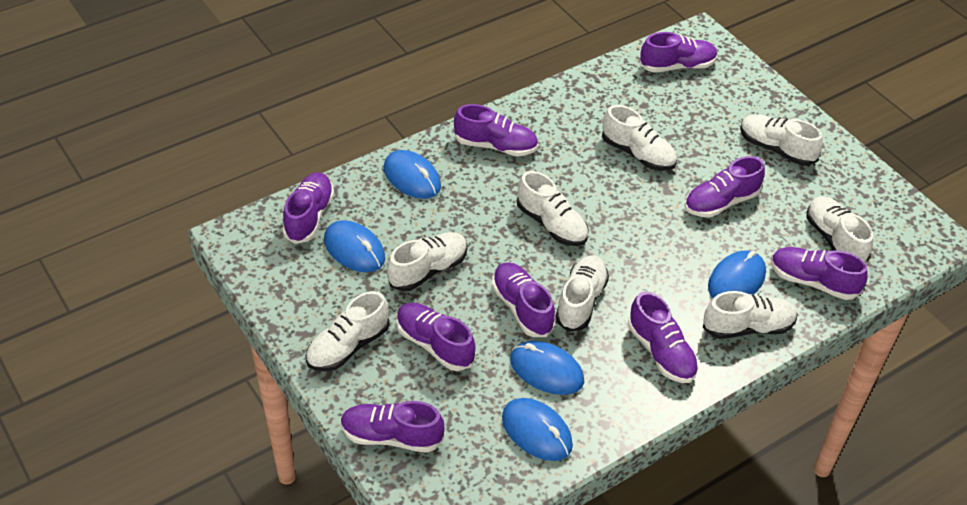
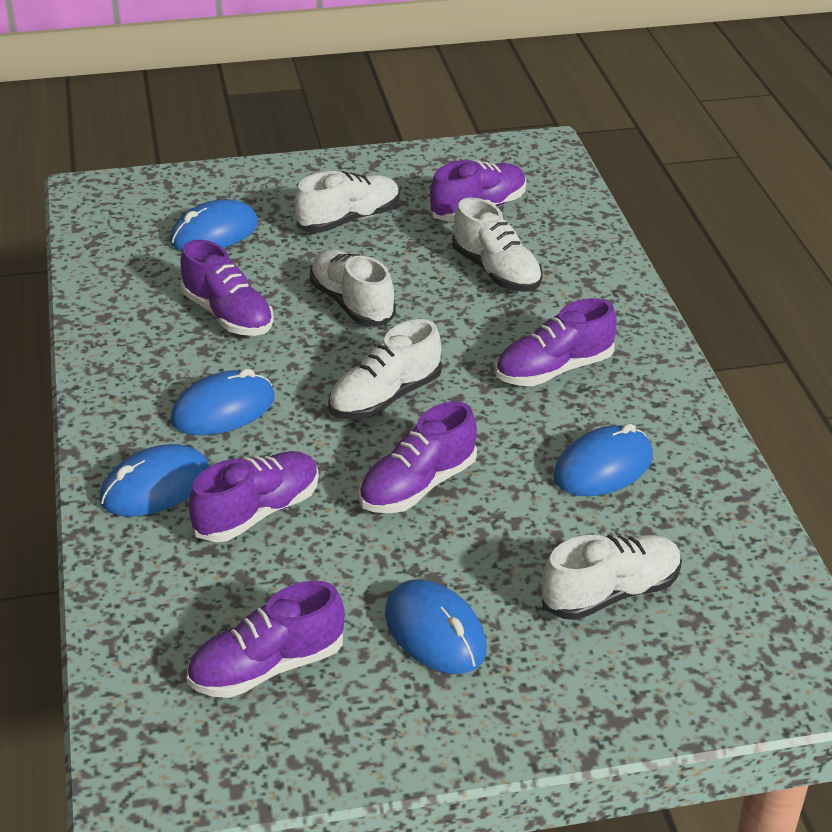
purple shoe: 9 -> 6
white shoe: 8 -> 5

